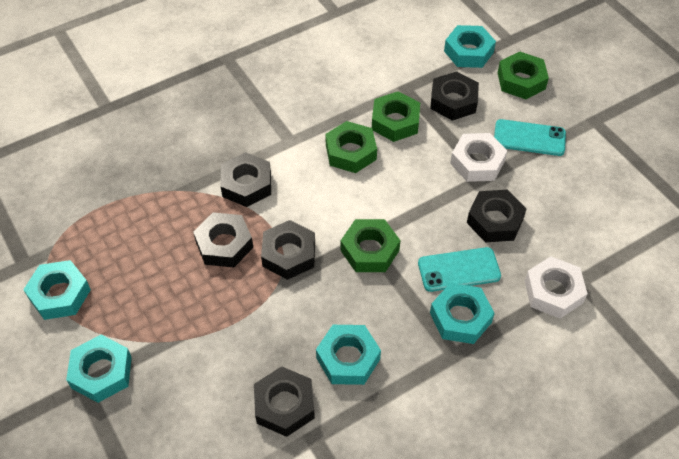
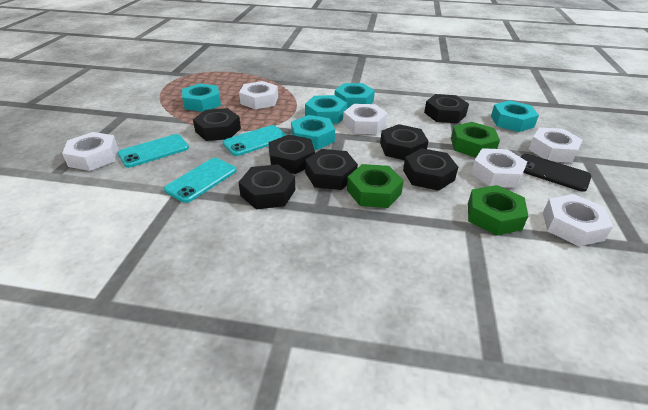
black nut: 6 -> 7
black phone: 0 -> 1
green nut: 4 -> 3
turquoise phone: 2 -> 3
white nut: 2 -> 6

